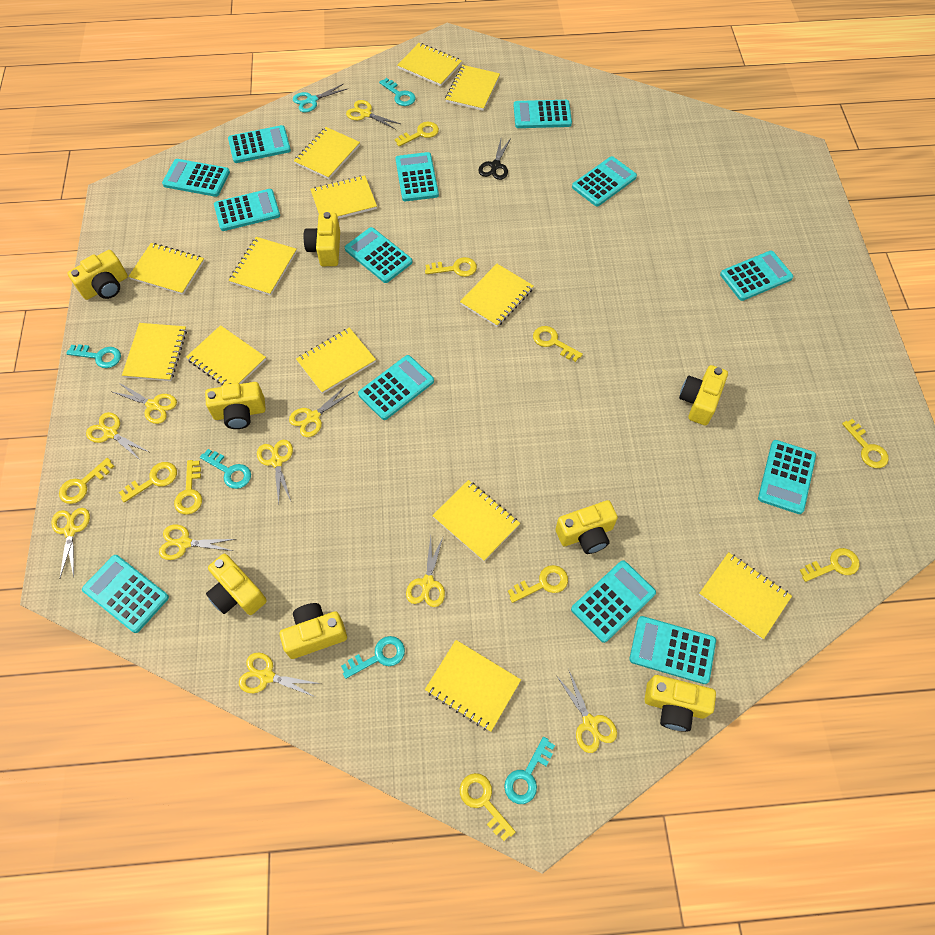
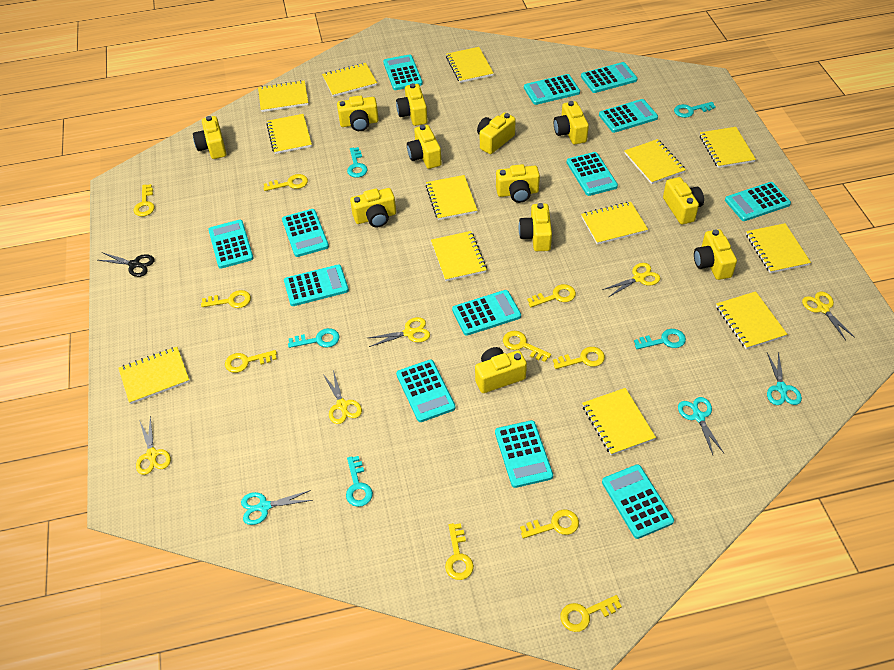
turquoise scissors: 1 -> 3
yellow camera: 8 -> 12
yellow scissors: 10 -> 5

